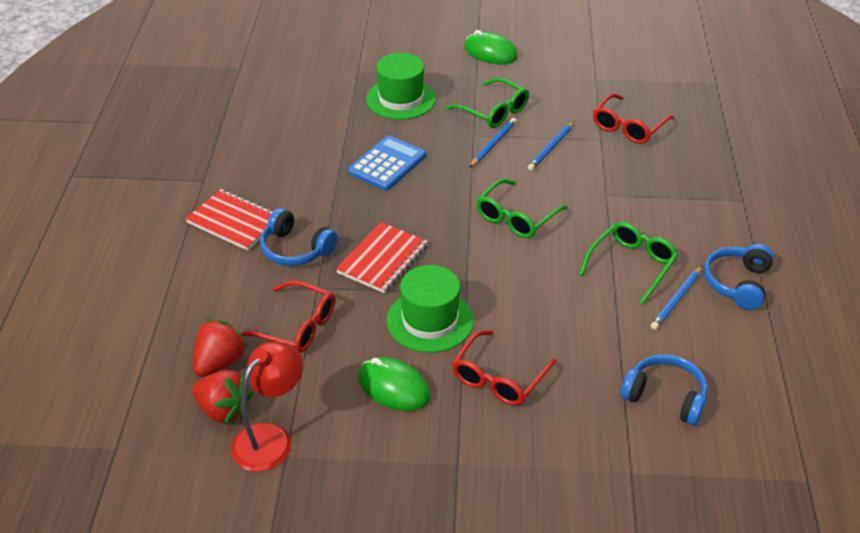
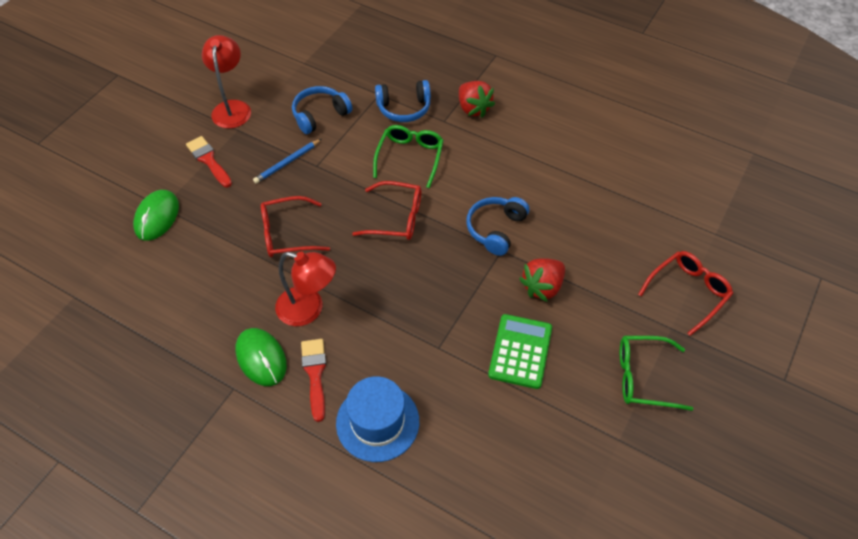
blue calculator: 1 -> 0
blue hat: 0 -> 1
blue pencil: 3 -> 1
green calculator: 0 -> 1
green glasses: 3 -> 2
green hat: 2 -> 0
red brush: 0 -> 2
red lamp: 1 -> 2
red notebook: 2 -> 0

